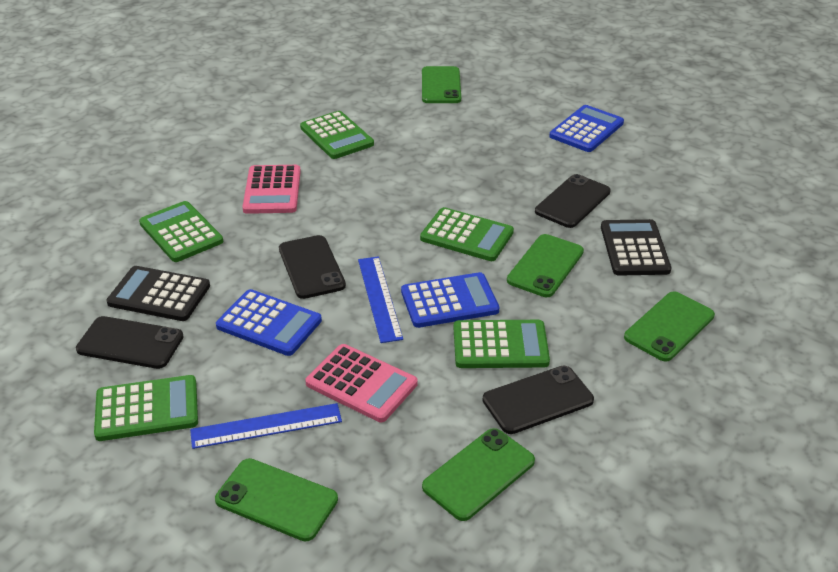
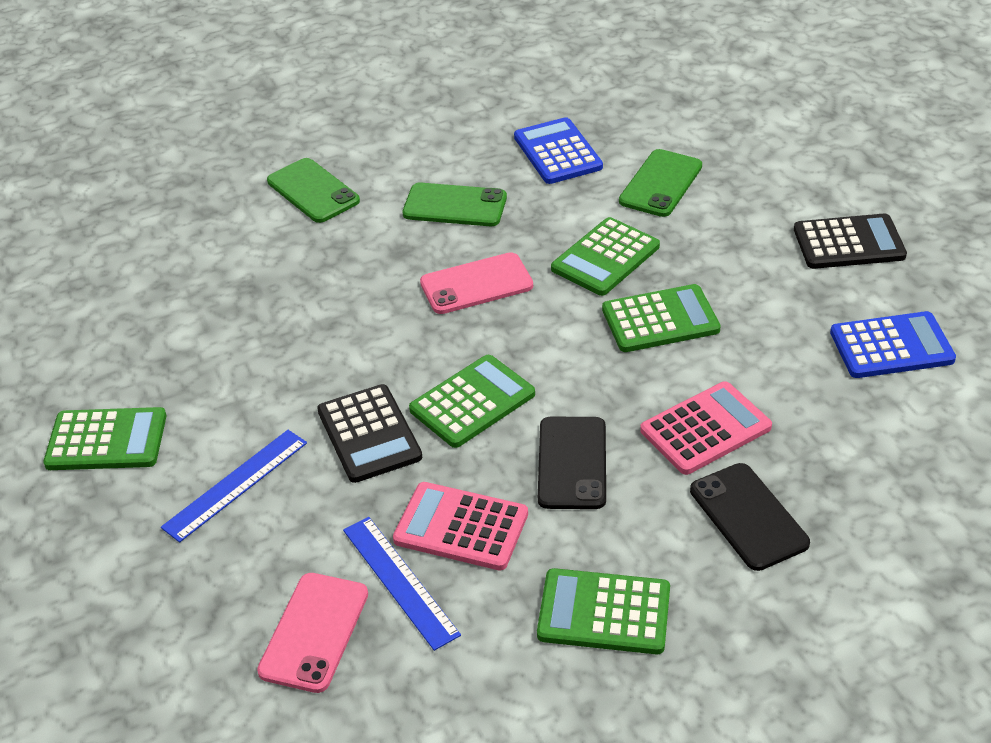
black phone: 4 -> 2
blue calculator: 3 -> 2
green phone: 5 -> 3
pink phone: 0 -> 2

